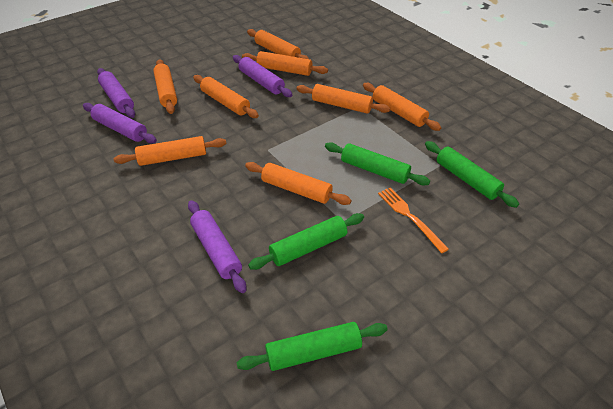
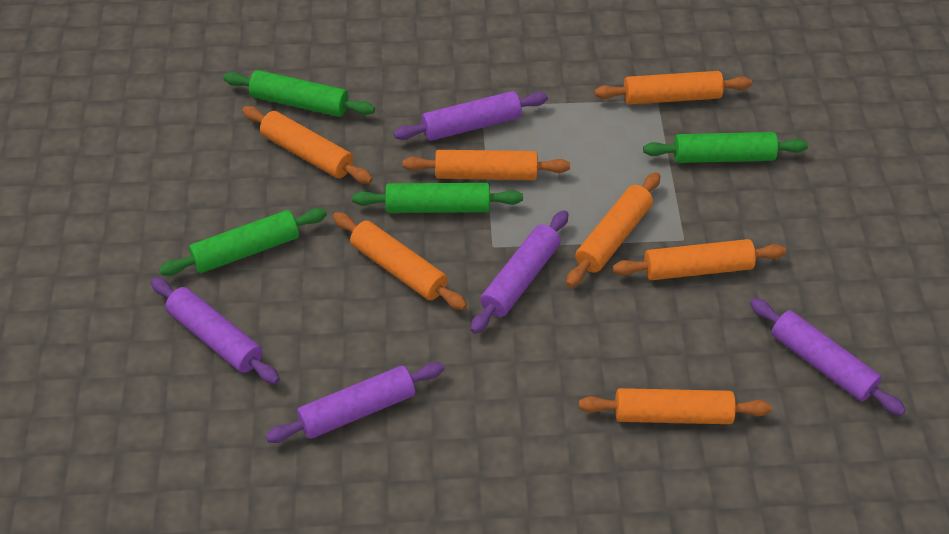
orange fork: 1 -> 0
orange rolling pin: 8 -> 7
purple rolling pin: 4 -> 5

